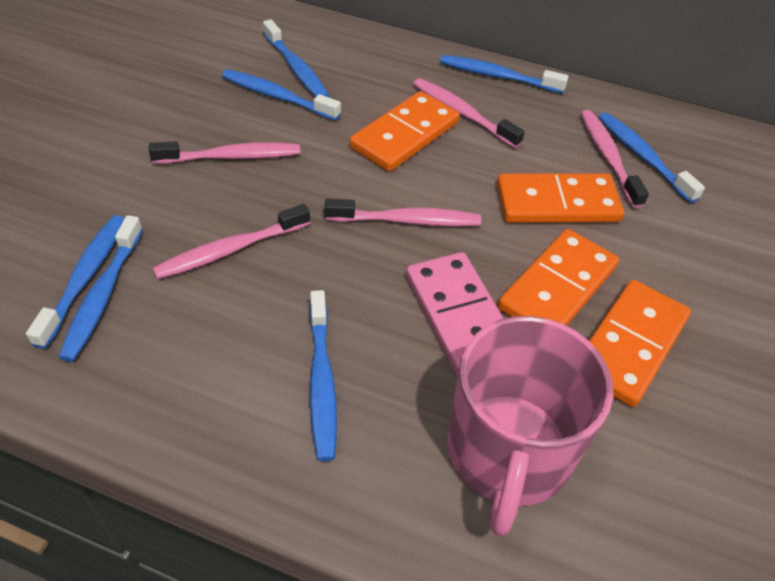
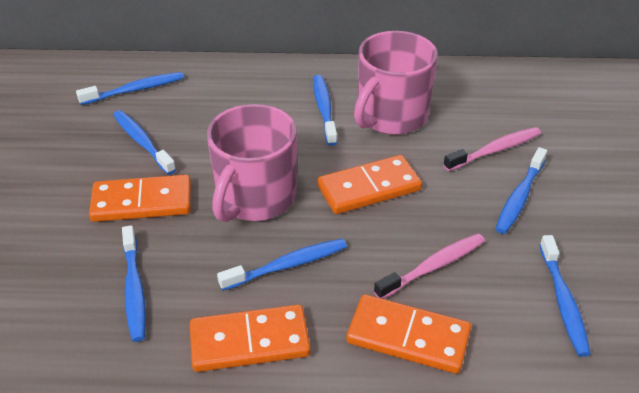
pink domino: 1 -> 0
pink mug: 1 -> 2
pink toothbrush: 5 -> 2

